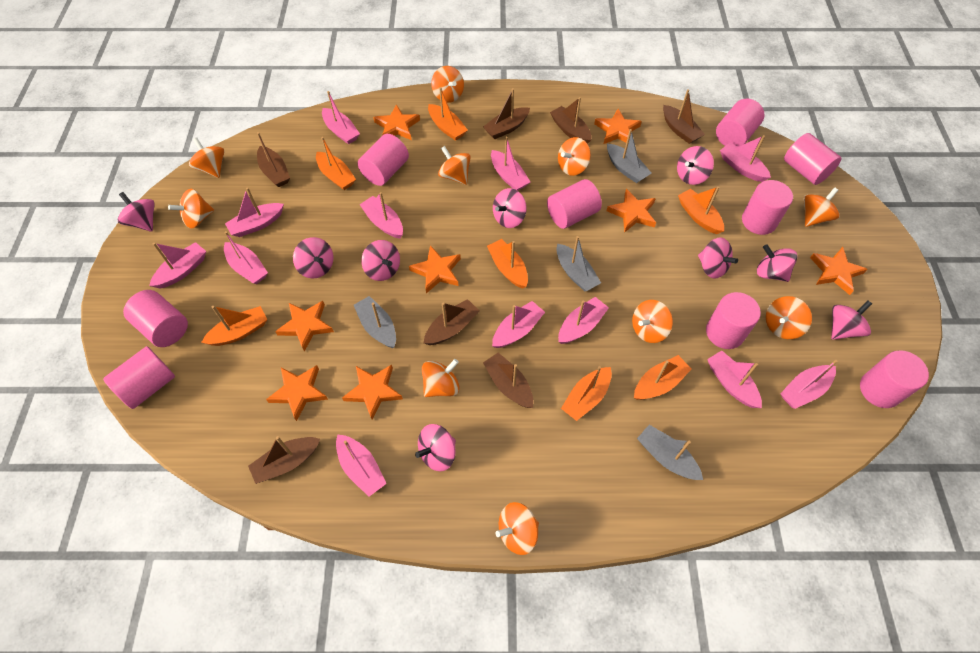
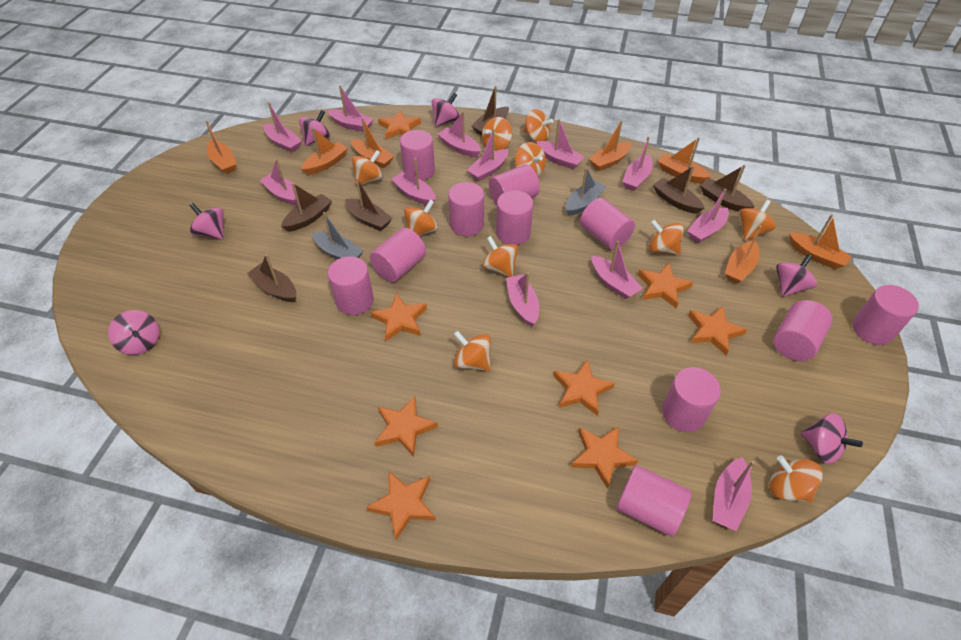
brown boat: 7 -> 6
grey boat: 4 -> 2
pink cylinder: 9 -> 11
pink spinning top: 9 -> 6

